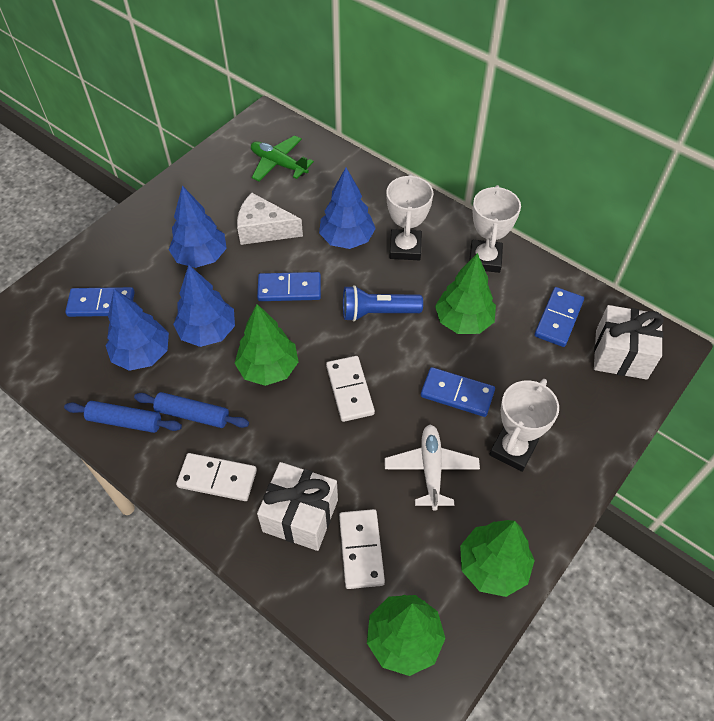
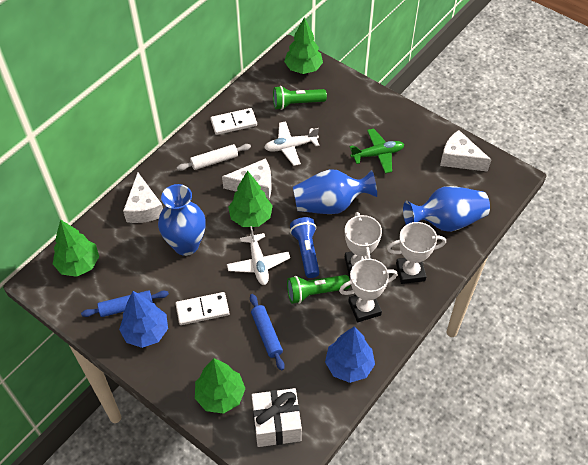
blue domino: 4 -> 0
blue tree: 4 -> 2
blue vase: 0 -> 3
green flashlight: 0 -> 2
white cheese: 1 -> 3
white domino: 3 -> 2
white gift: 2 -> 1
white plane: 1 -> 2
white rolling pin: 0 -> 1

